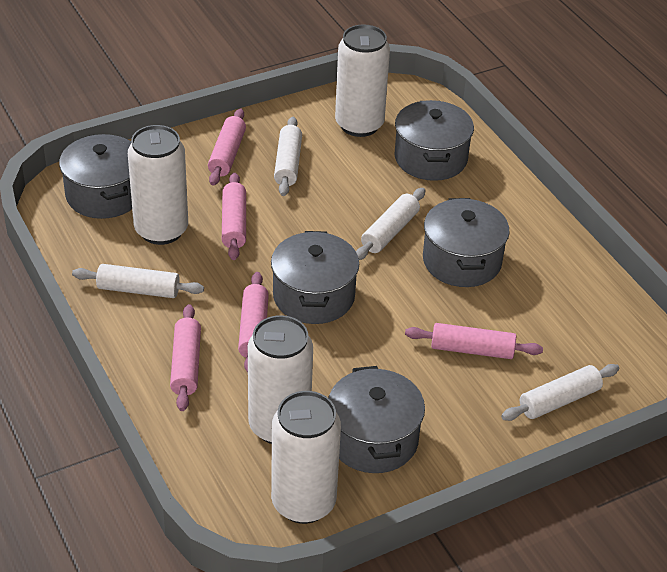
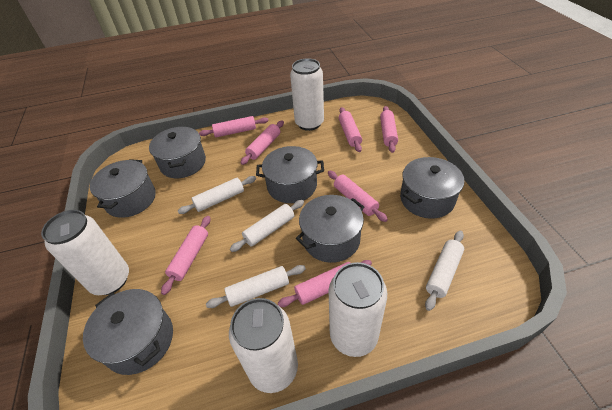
grey pot: 5 -> 6
pink rolling pin: 5 -> 7

